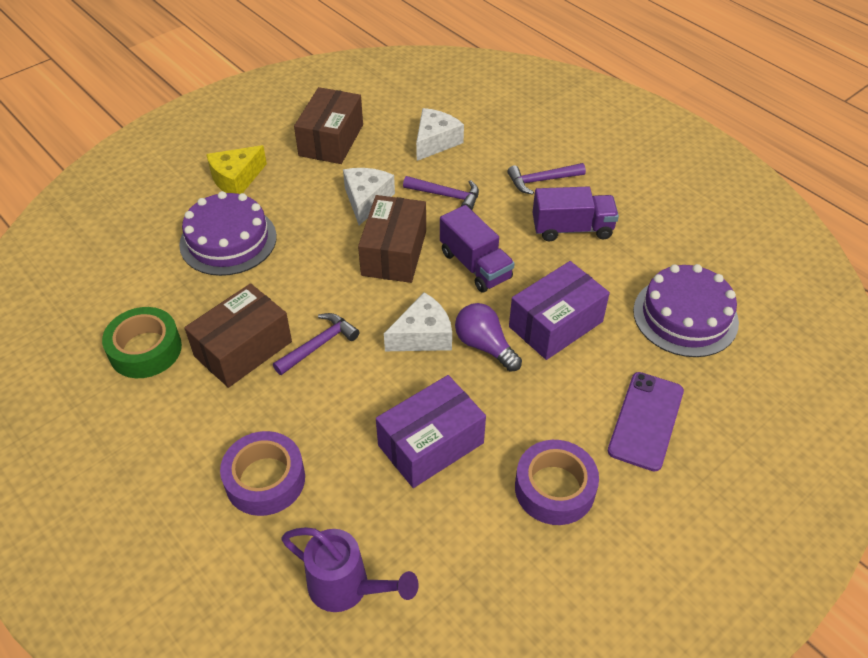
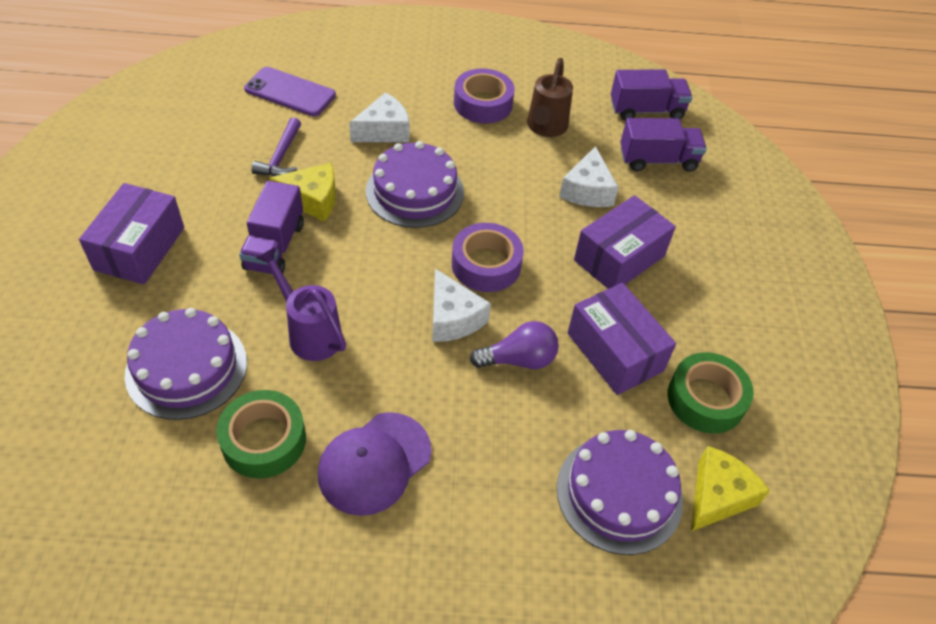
brown box: 3 -> 0
brown watering can: 0 -> 1
green tape: 1 -> 2
purple box: 2 -> 3
purple cake: 2 -> 3
purple cap: 0 -> 1
purple hammer: 3 -> 1
purple truck: 2 -> 3
yellow cheese: 1 -> 2

